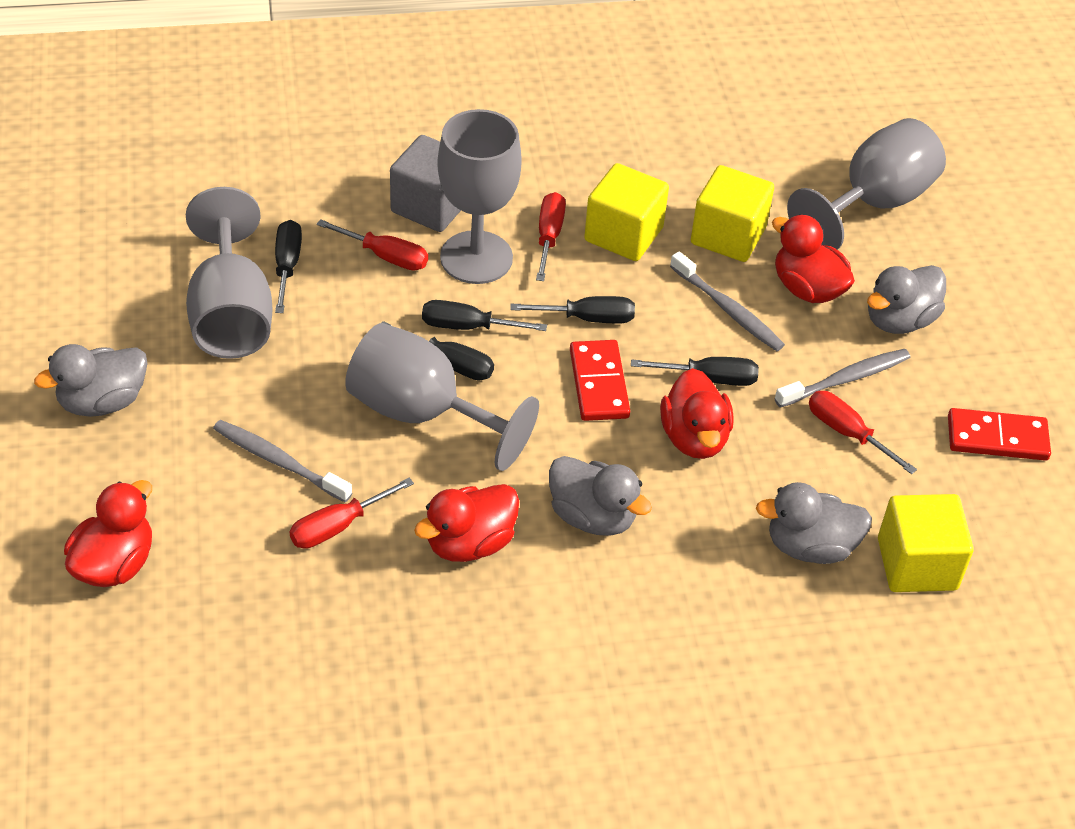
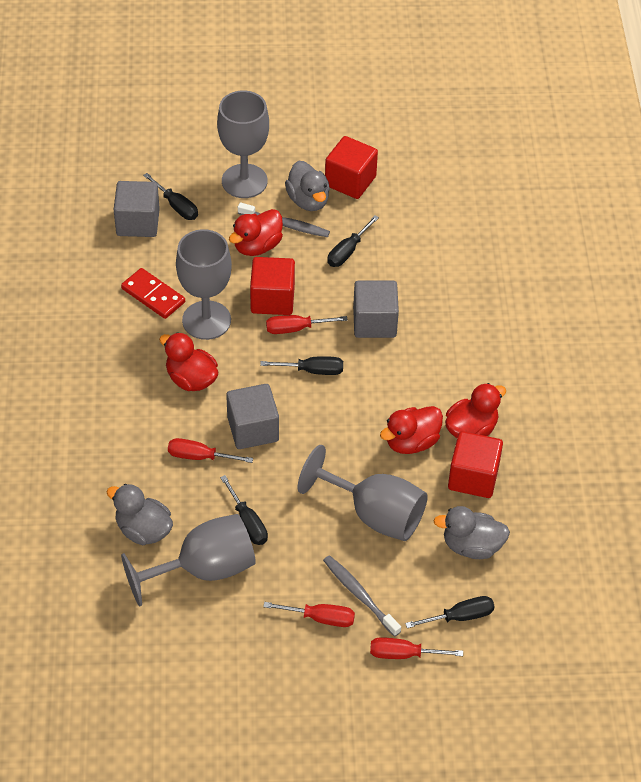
grey cube: 1 -> 3
grey duck: 4 -> 3
grey toothbrush: 3 -> 2
red cube: 0 -> 3
red domino: 2 -> 1
yellow cube: 3 -> 0

